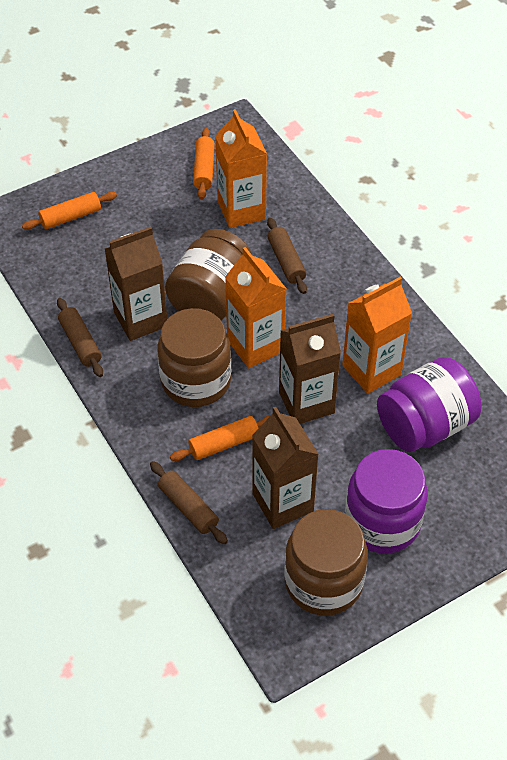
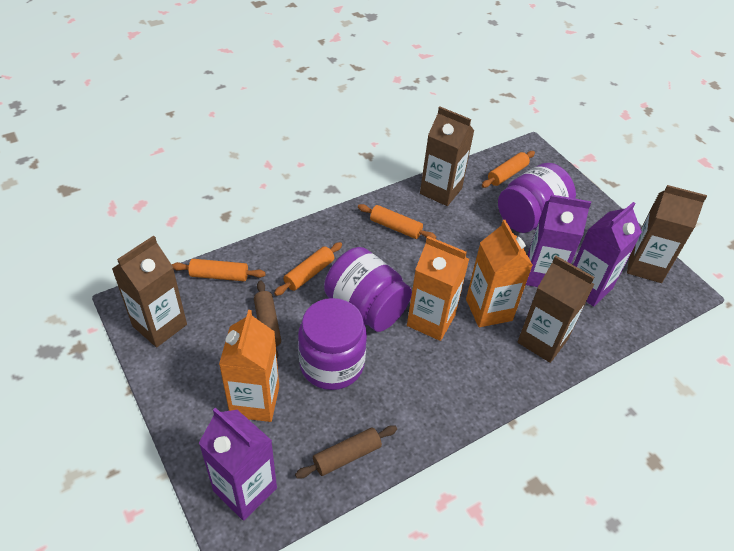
brown carton: 3 -> 4
brown jar: 3 -> 0
brown rolling pin: 3 -> 2
orange rolling pin: 3 -> 4
purple carton: 0 -> 3
purple jar: 2 -> 3

